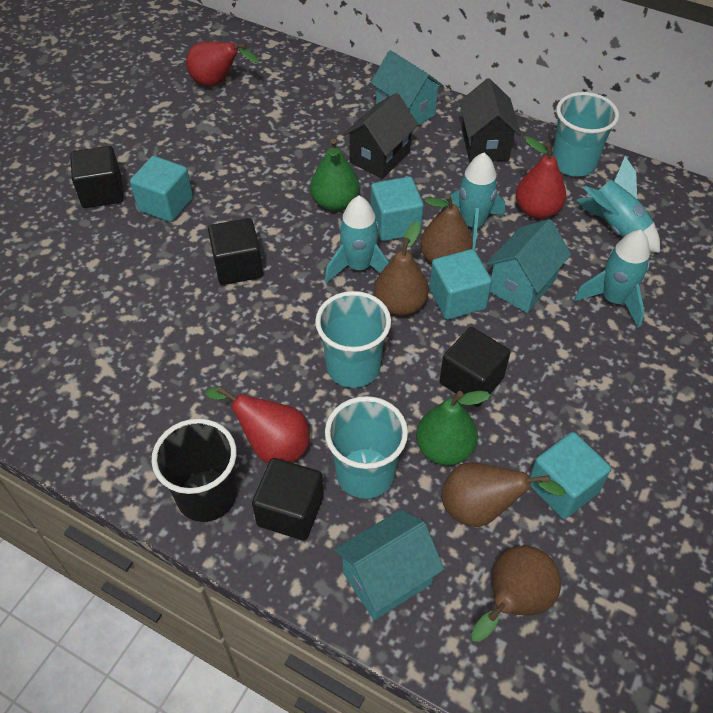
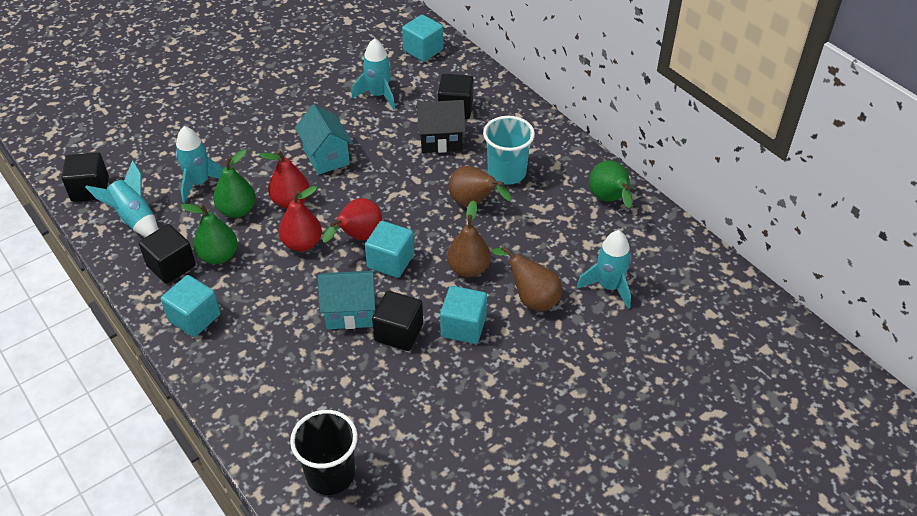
black house: 2 -> 1
brown pear: 4 -> 3
green pear: 2 -> 3
turquoise cup: 3 -> 1
turquoise house: 3 -> 2

